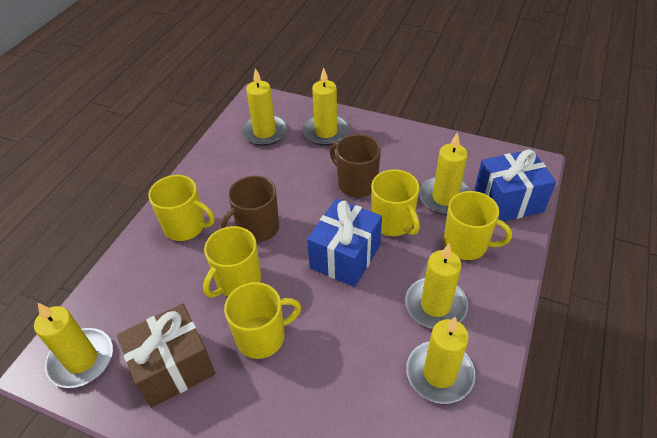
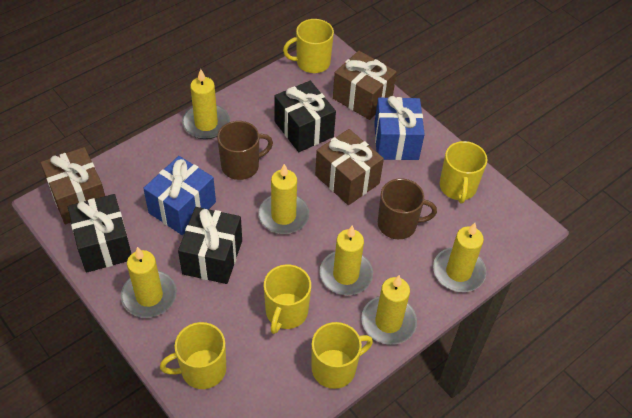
black gift: 0 -> 3
brown gift: 1 -> 3

